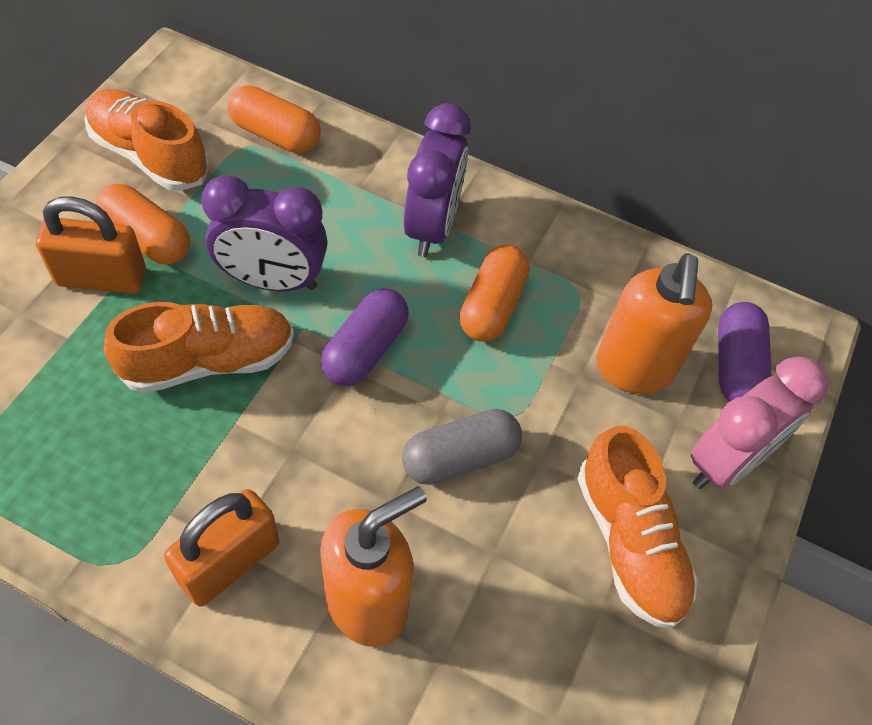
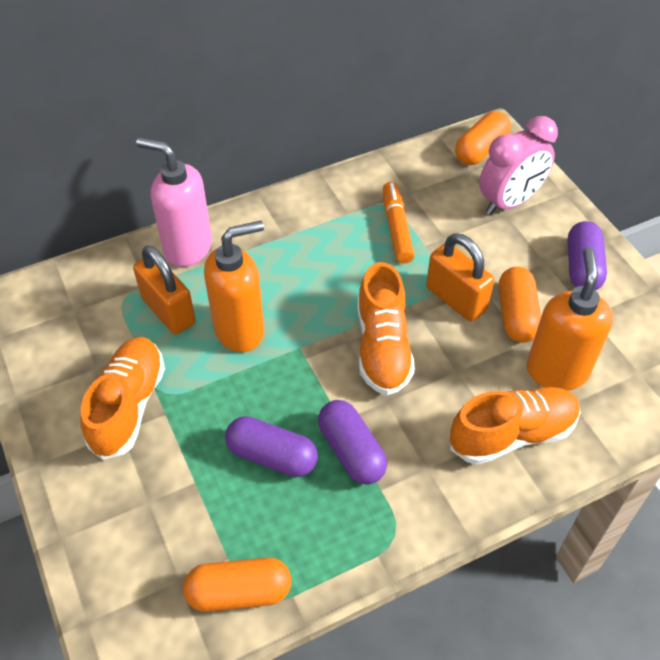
grey capsule: 1 -> 0
orange marker: 0 -> 1
pink soap dispenser: 0 -> 1
purple capsule: 2 -> 3
purple clock: 2 -> 0

